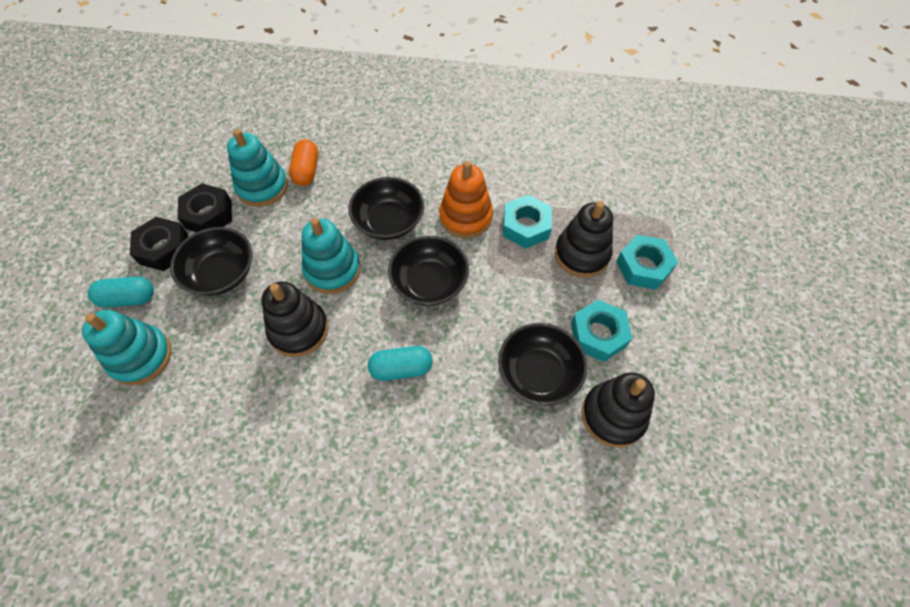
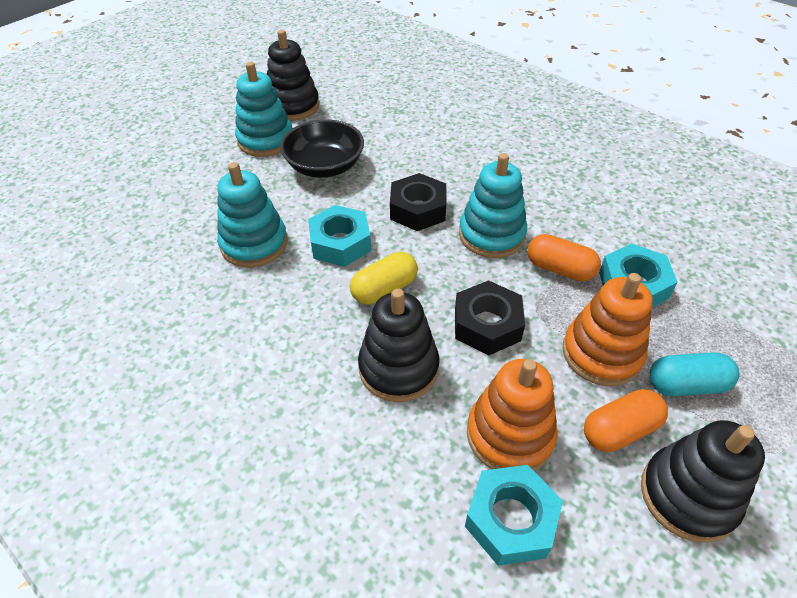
black bowl: 4 -> 1
orange capsule: 1 -> 2
orange stacking toy: 1 -> 2
turquoise capsule: 2 -> 1
yellow capsule: 0 -> 1

